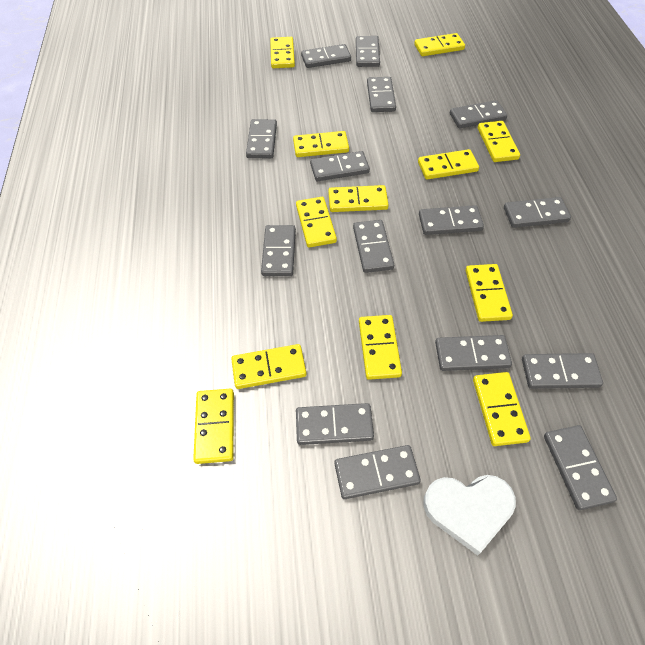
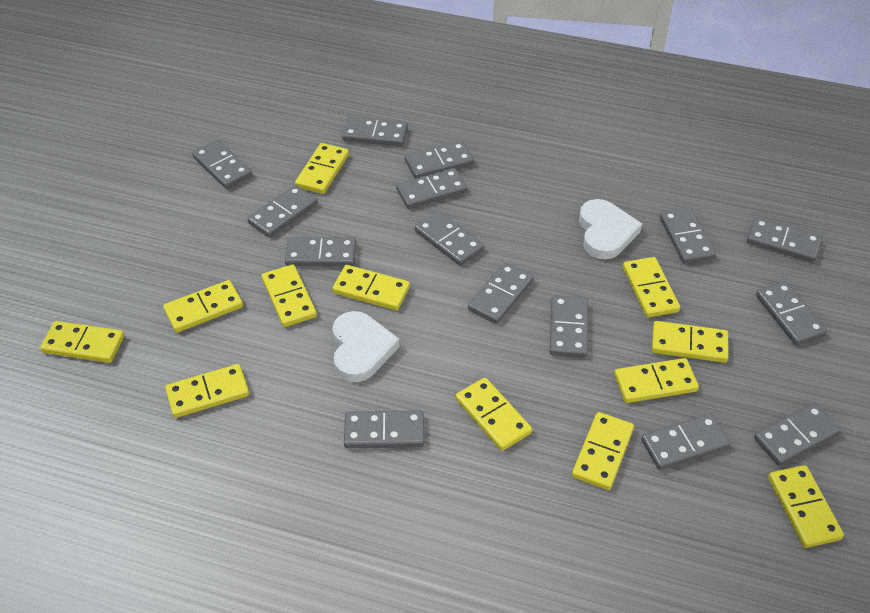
white heart: 1 -> 2

